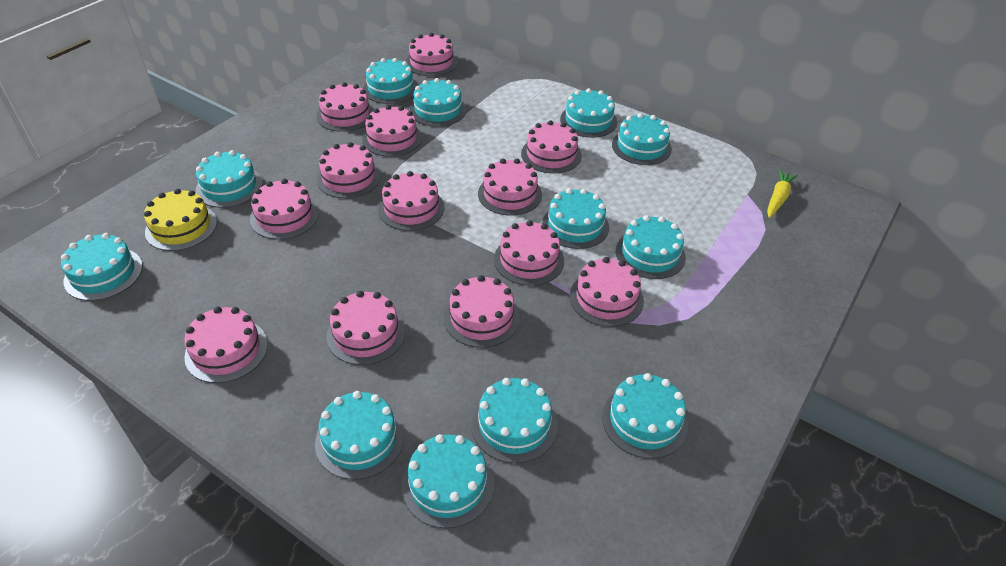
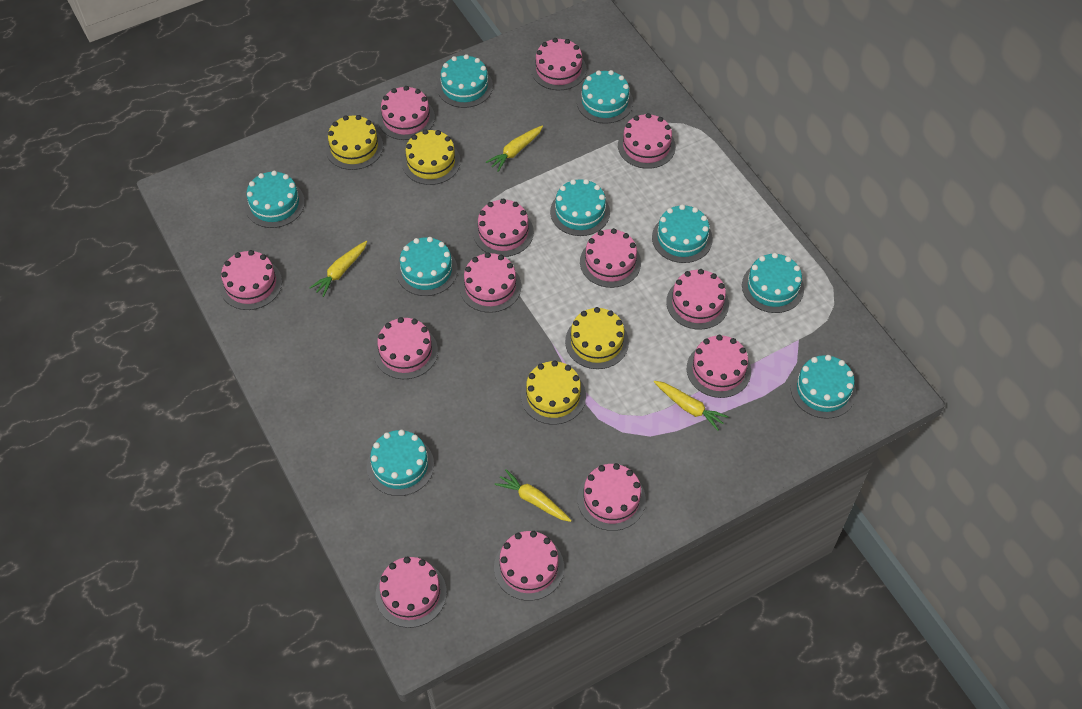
turquoise cake: 12 -> 9
yellow cake: 1 -> 4
yellow carrot: 1 -> 4

